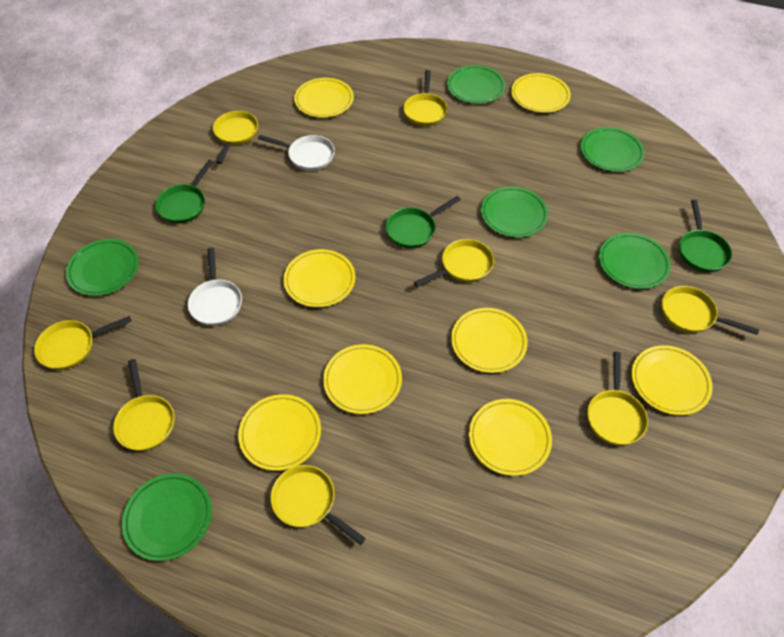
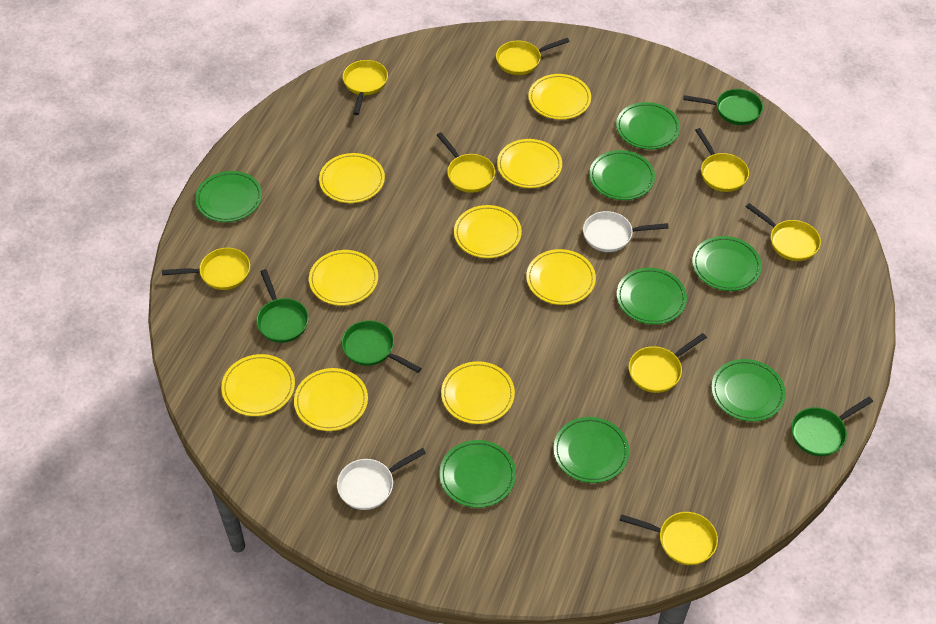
green pan: 3 -> 4
green plate: 6 -> 8
yellow plate: 8 -> 9

